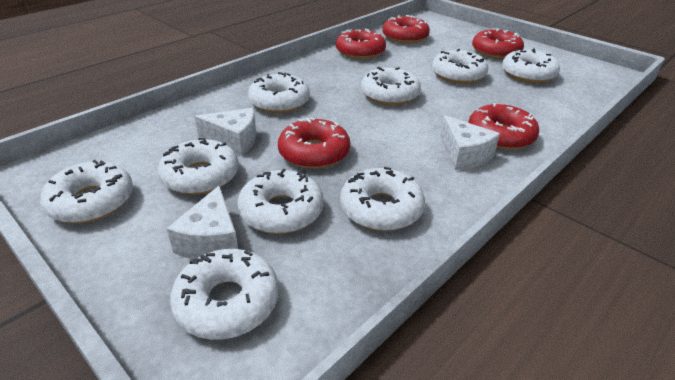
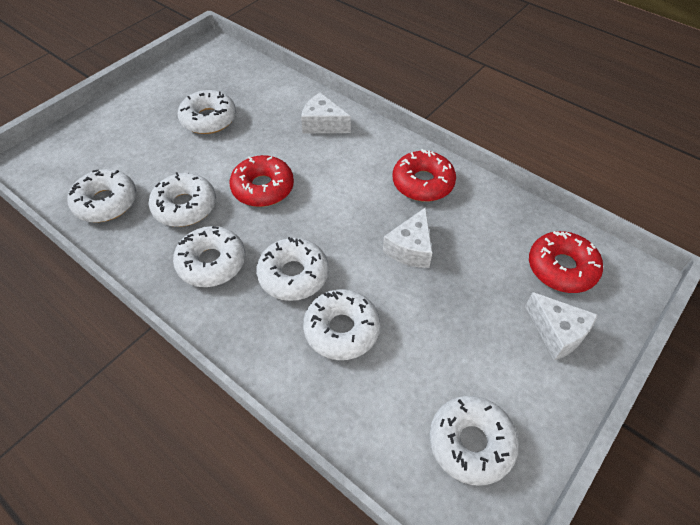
red donut: 5 -> 3
white donut: 9 -> 7

